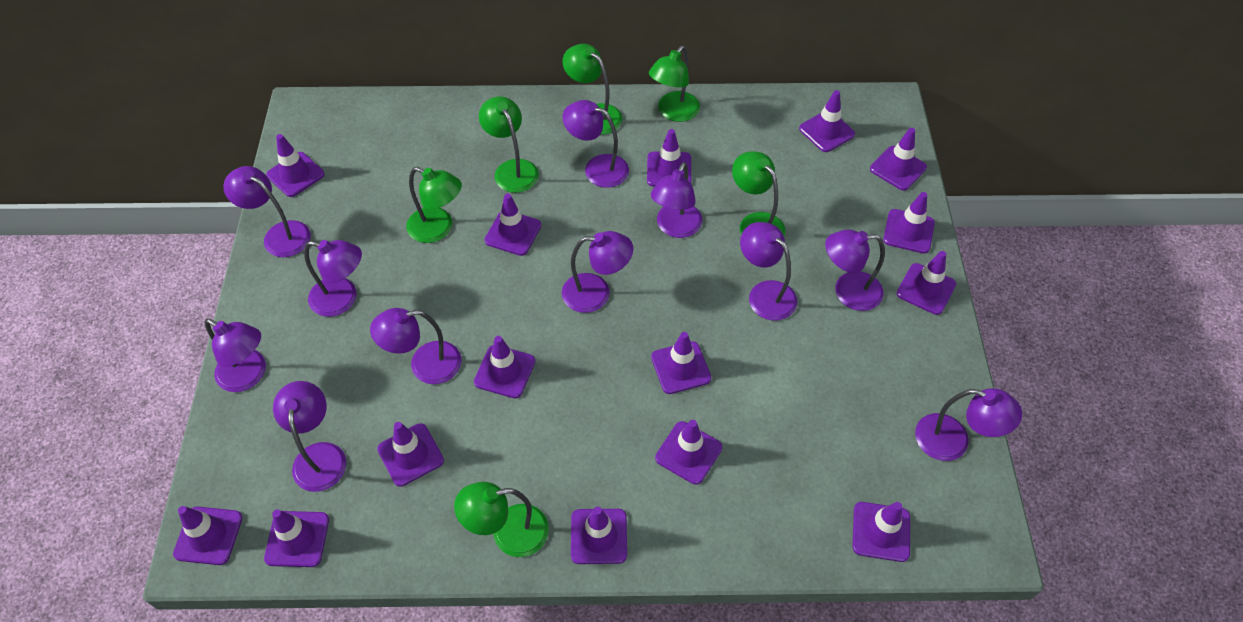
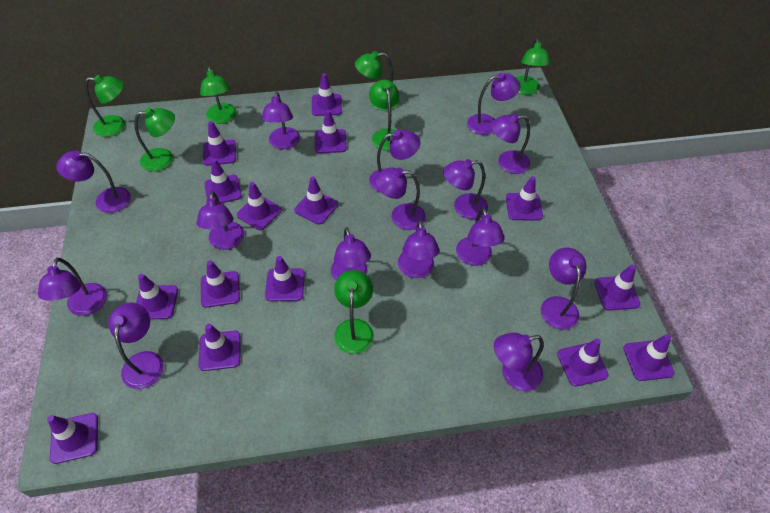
green lamp: 6 -> 7
purple lamp: 11 -> 15

